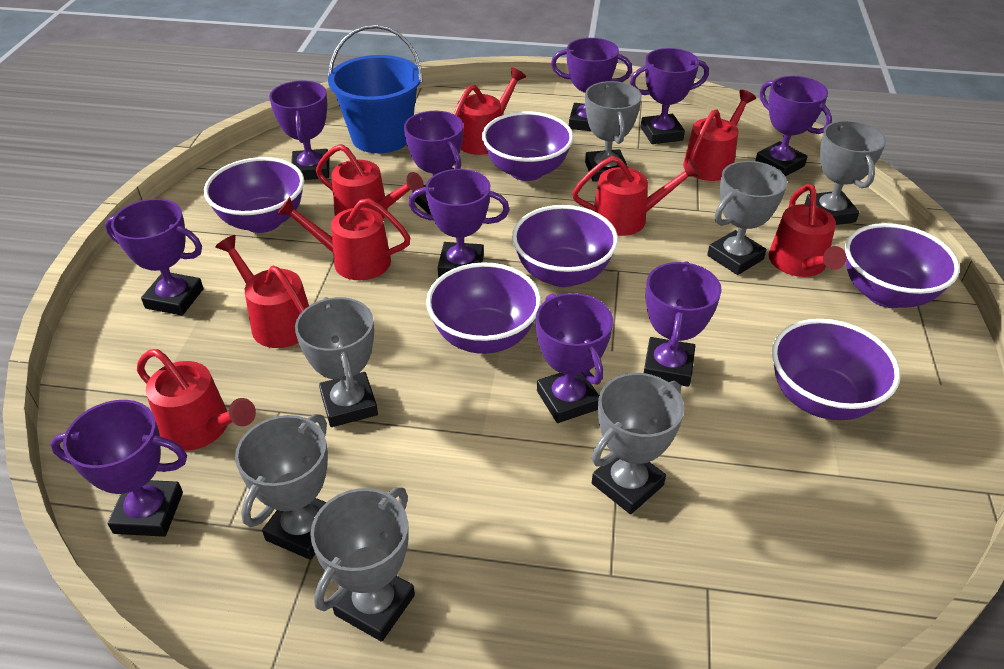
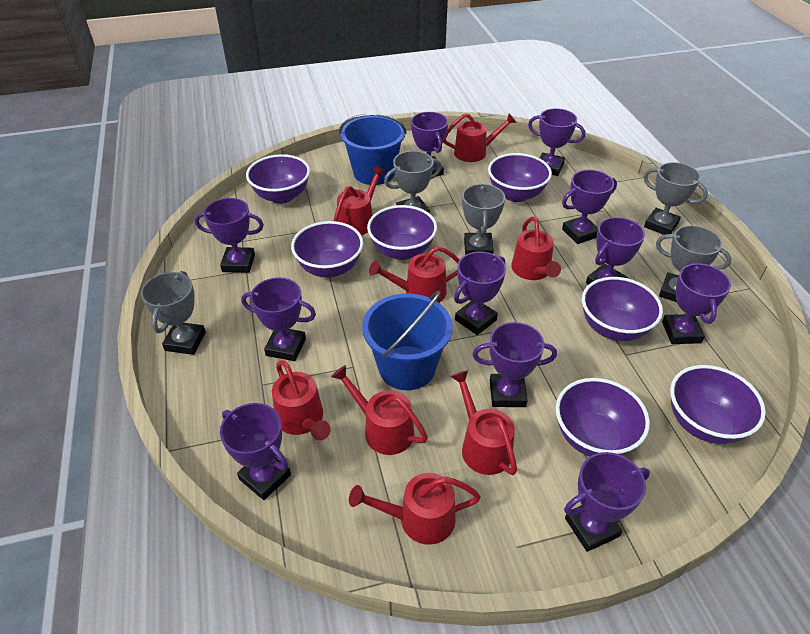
blue bucket: 1 -> 2
grey trophy: 7 -> 5
purple bowl: 6 -> 7
purple trophy: 10 -> 11

